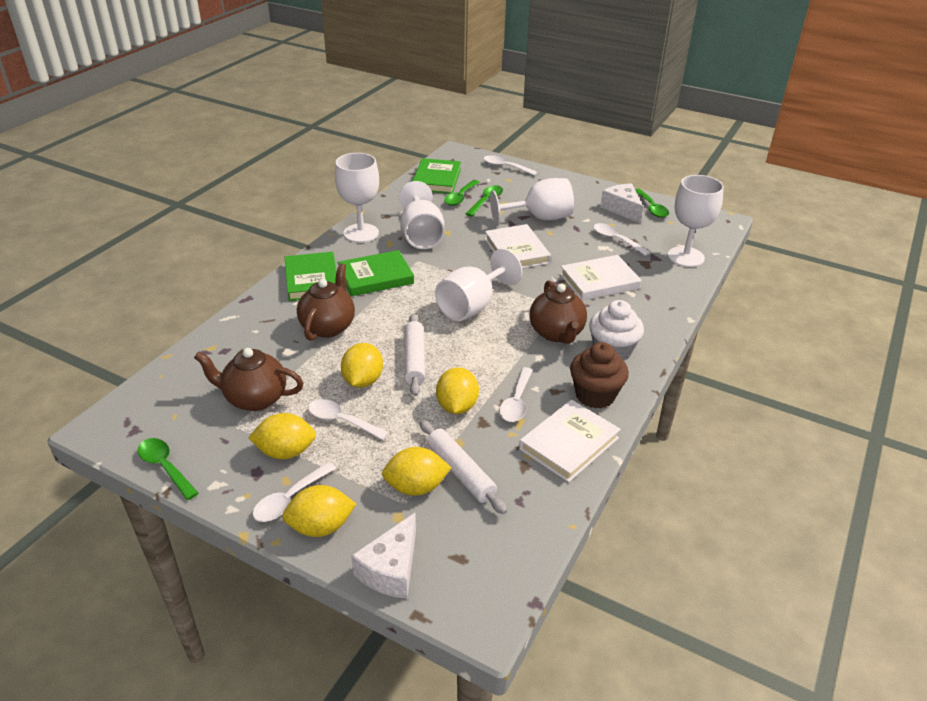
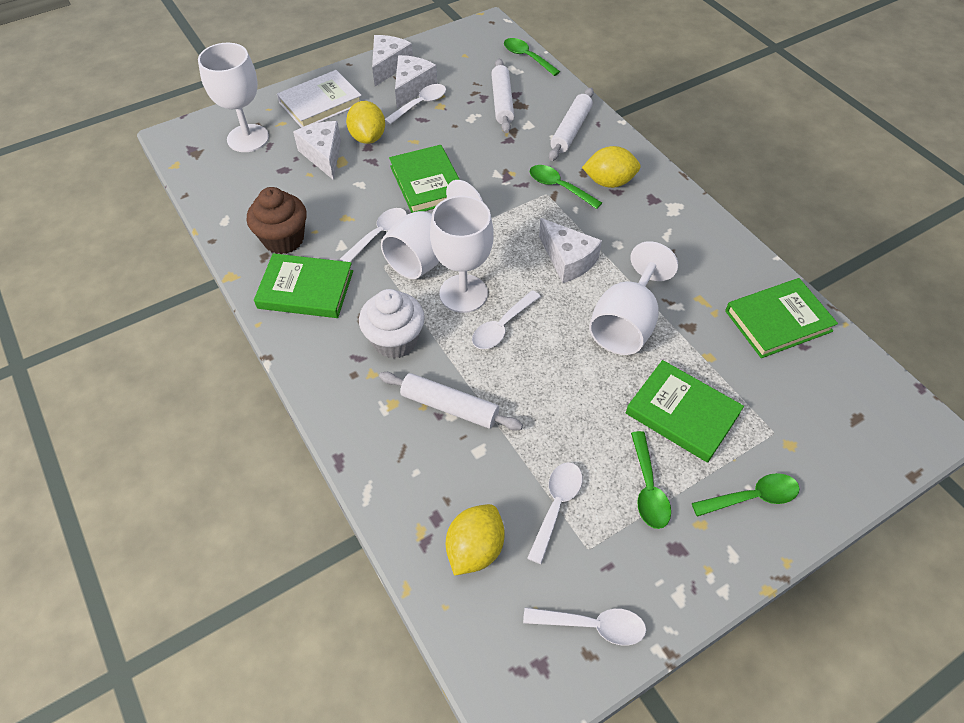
brown teapot: 3 -> 0
green book: 3 -> 4
white book: 3 -> 1
white cheese: 2 -> 4
white goblet: 5 -> 4
white rolling pin: 2 -> 3
yellow lemon: 5 -> 3

